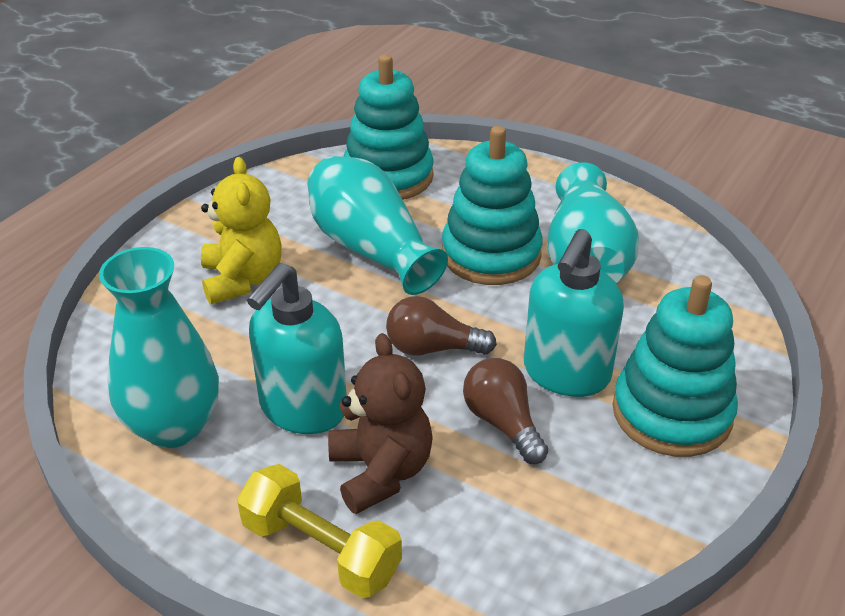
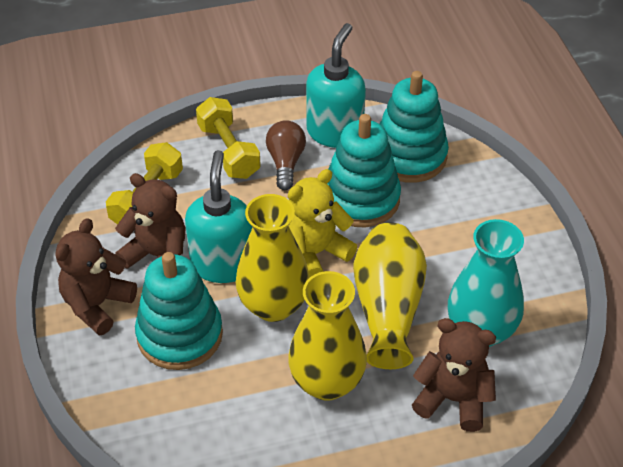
brown light bulb: 2 -> 1
brown teddy bear: 1 -> 3
turquoise vase: 3 -> 1
yellow dumbbell: 1 -> 2
yellow vase: 0 -> 3

